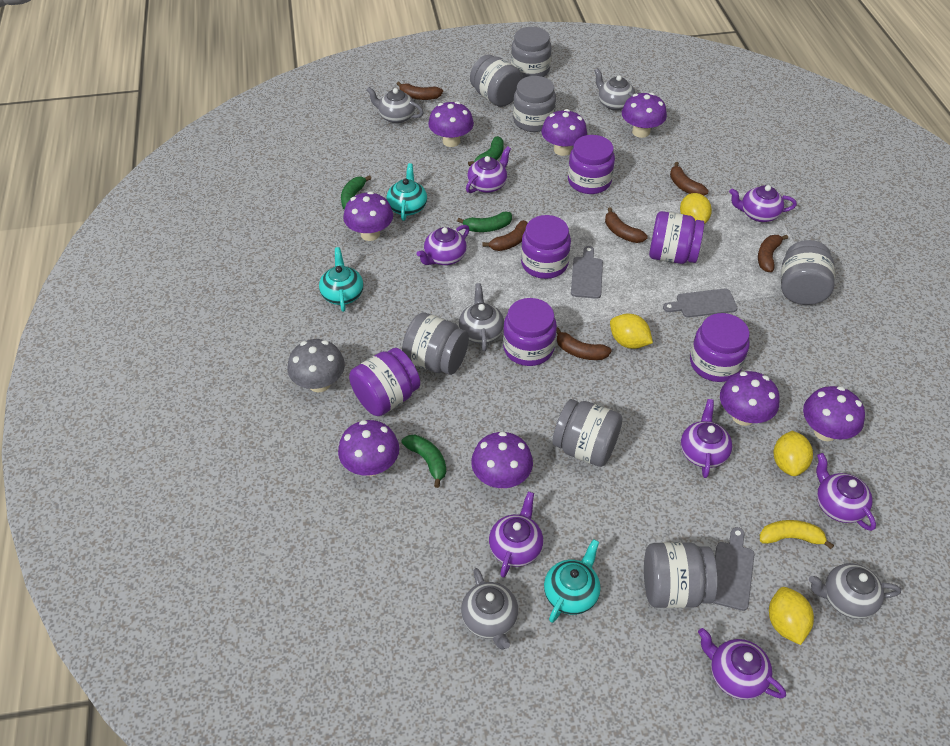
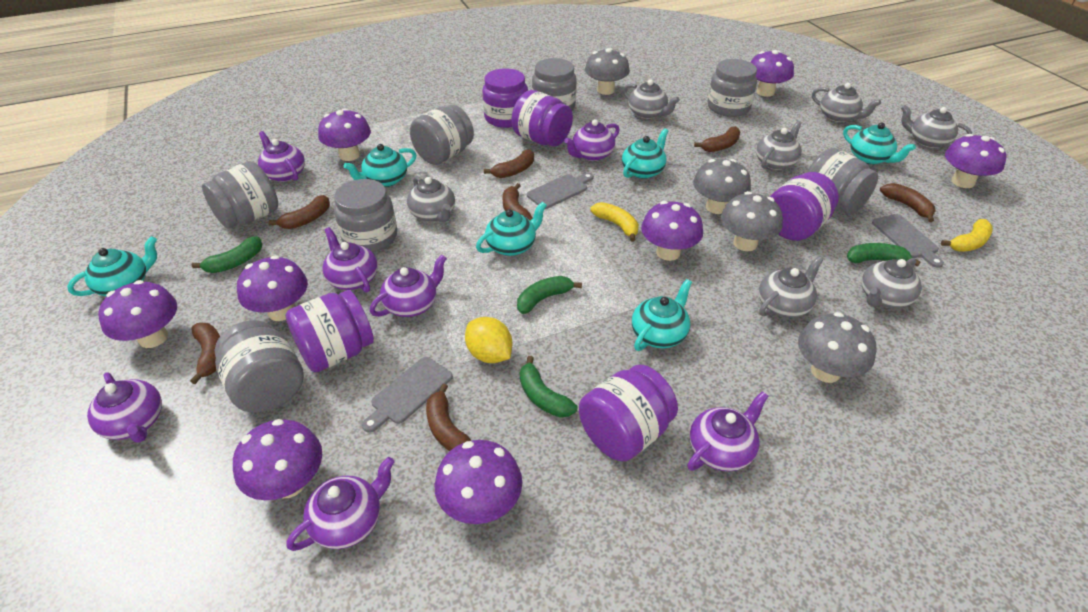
brown banana: 6 -> 7
grey mushroom: 1 -> 4
grey teapot: 5 -> 7
purple jar: 6 -> 5
turquoise teapot: 3 -> 6
yellow banana: 1 -> 2
yellow lemon: 4 -> 1

